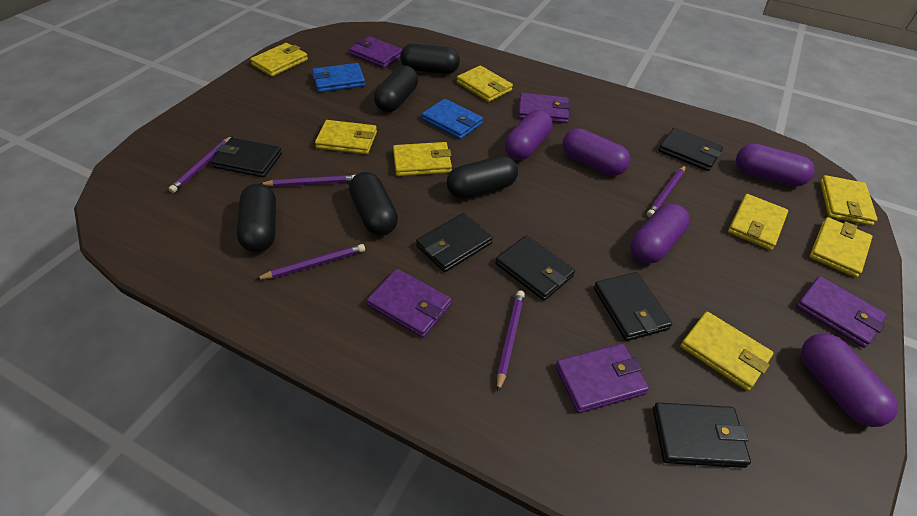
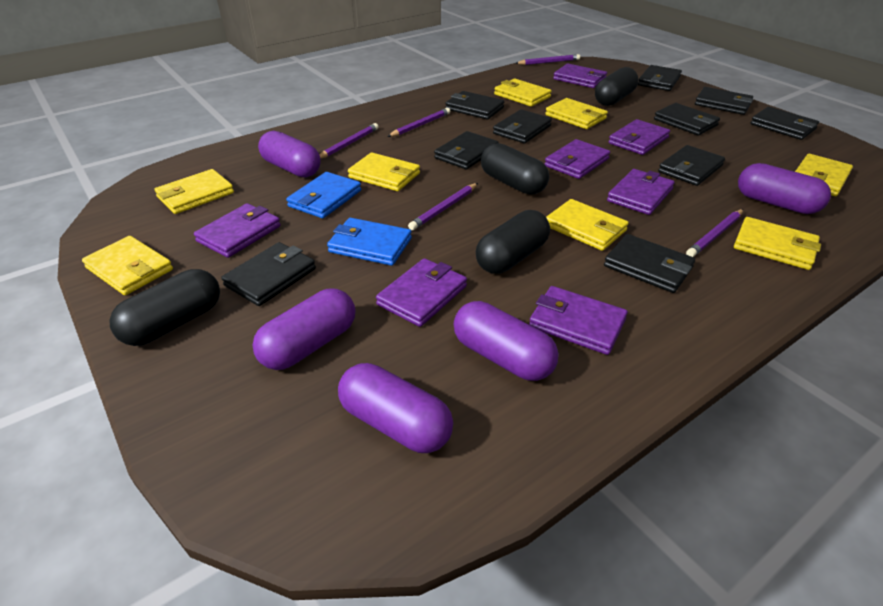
black capsule: 5 -> 4
black wallet: 6 -> 10
purple wallet: 5 -> 7

